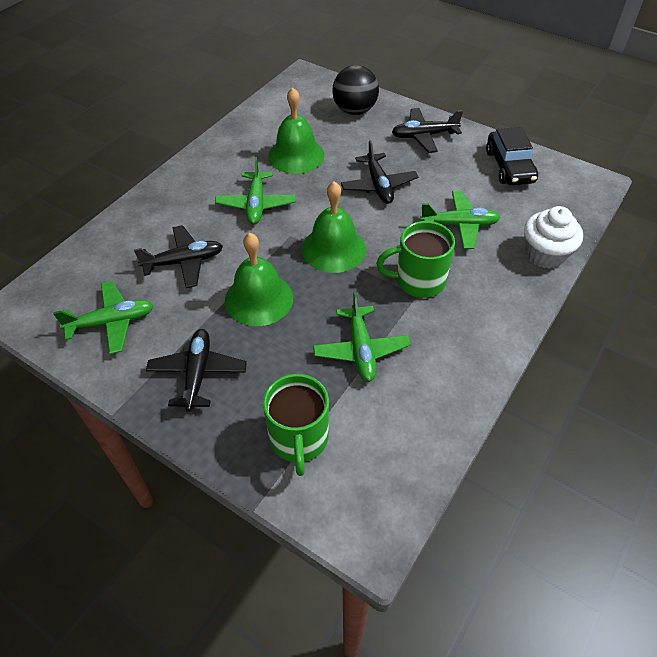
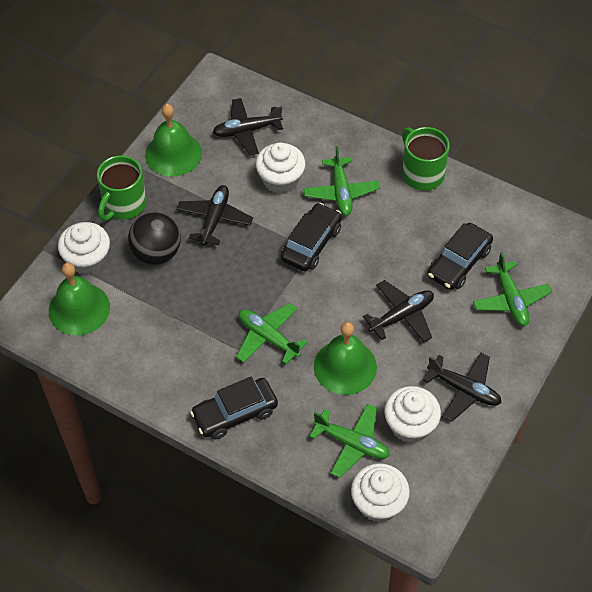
black car: 1 -> 3
white cupcake: 1 -> 4

